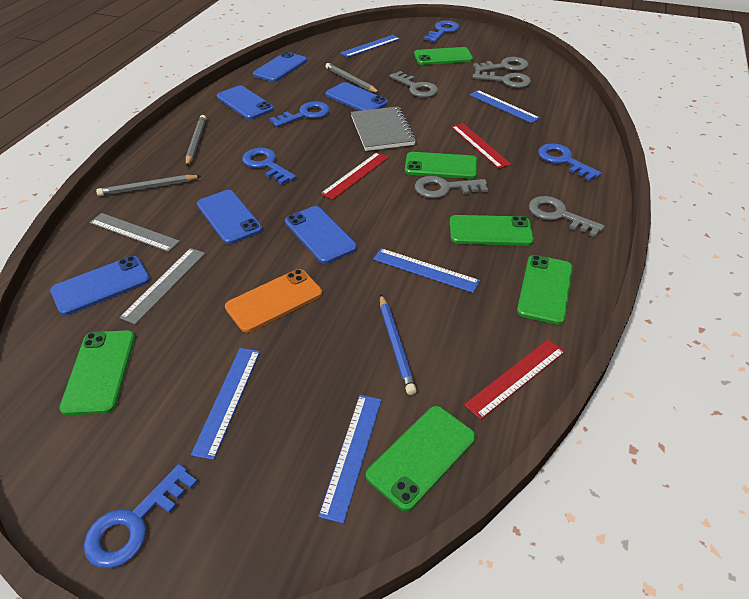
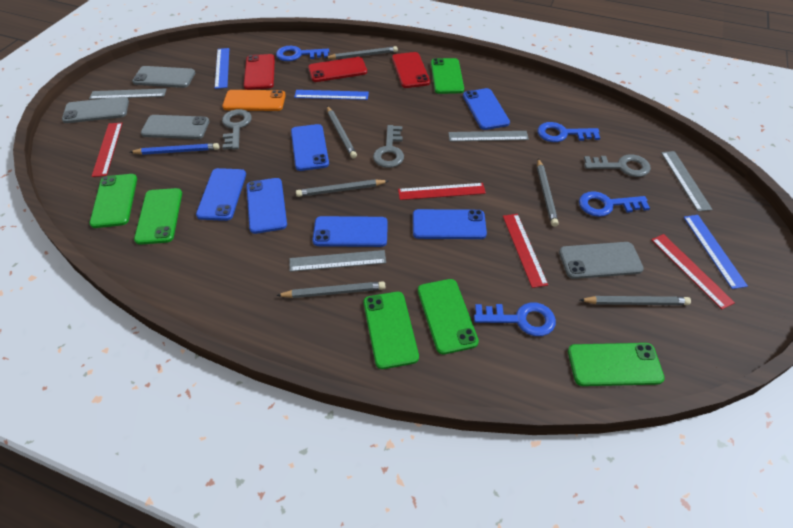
blue key: 5 -> 4
blue ruler: 5 -> 3
grey key: 5 -> 3
grey notebook: 1 -> 0
grey pencil: 3 -> 6
grey phone: 0 -> 4
grey ruler: 2 -> 4
red phone: 0 -> 3
red ruler: 3 -> 4

